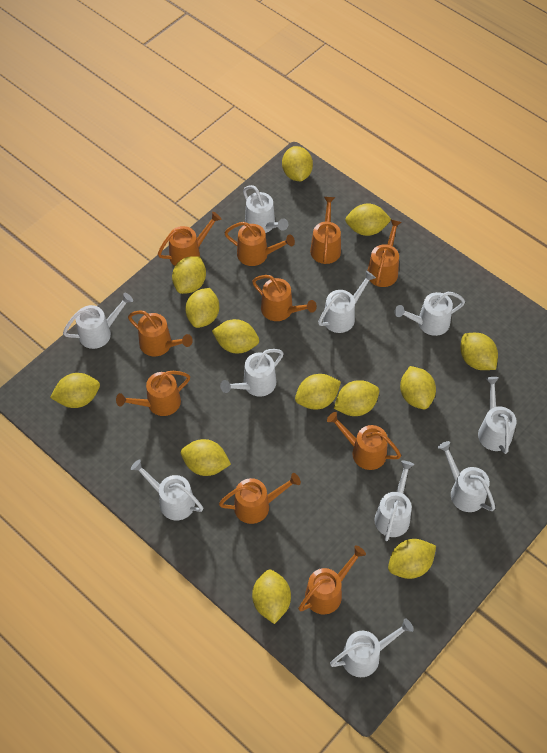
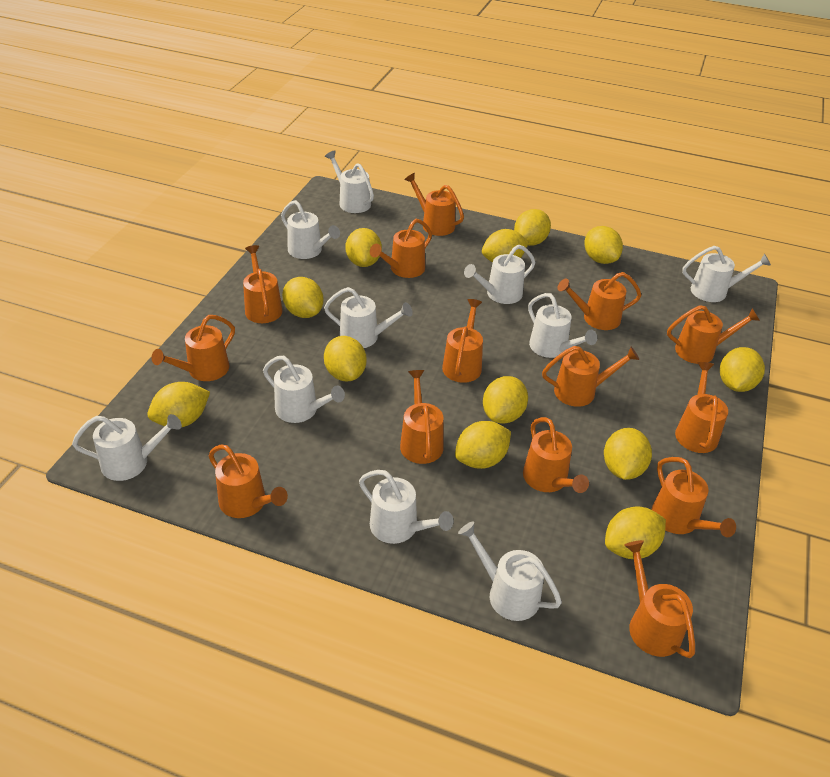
orange watering can: 10 -> 14
yellow lemon: 13 -> 12

